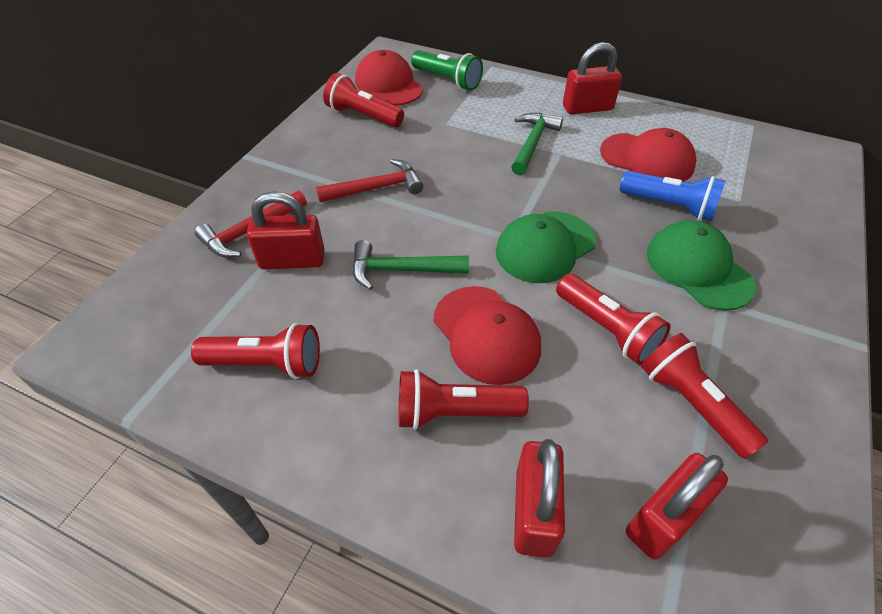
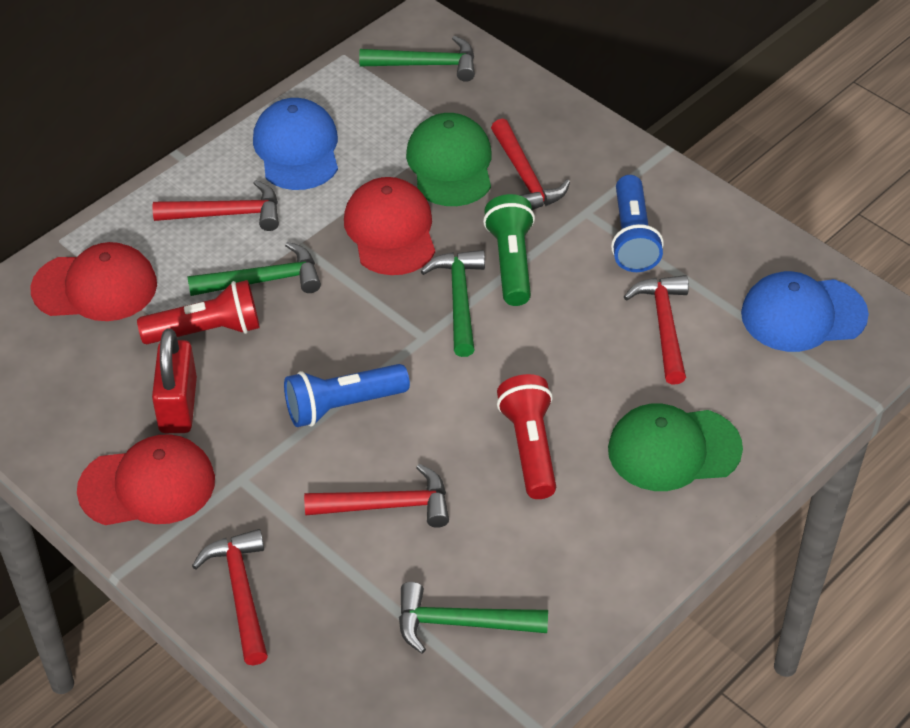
blue cap: 0 -> 2
blue flashlight: 1 -> 2
green hammer: 2 -> 4
red flashlight: 5 -> 2
red hammer: 2 -> 5
red padlock: 4 -> 1

